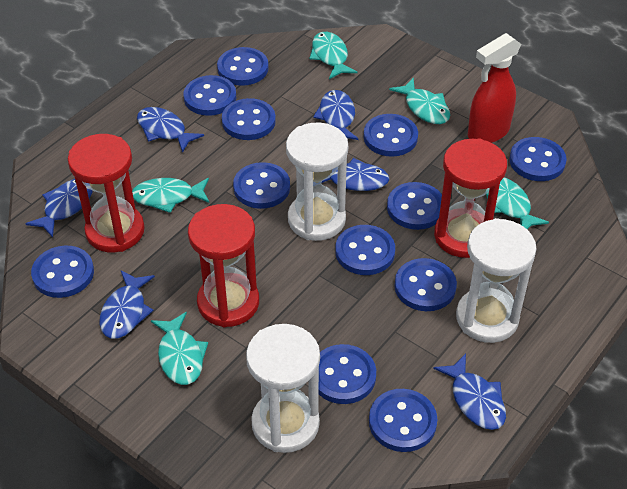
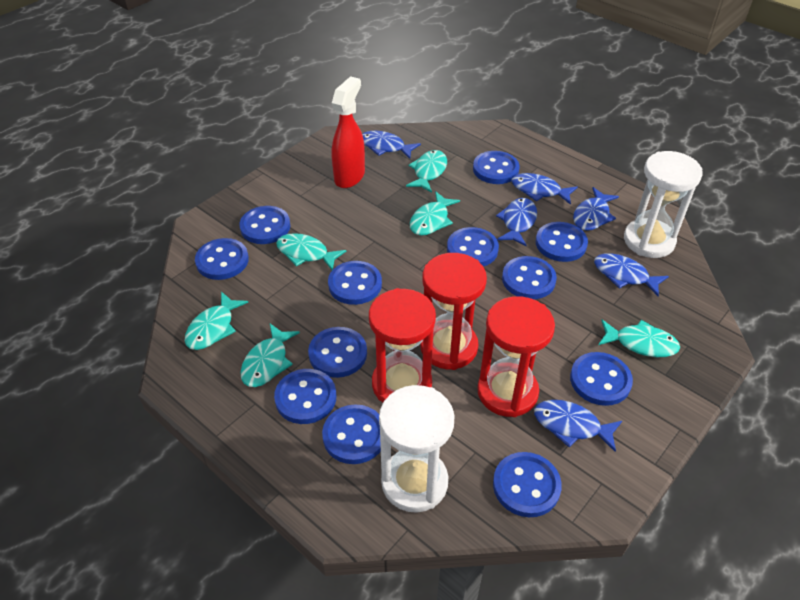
turquoise fish: 5 -> 6
white hourglass: 3 -> 2

